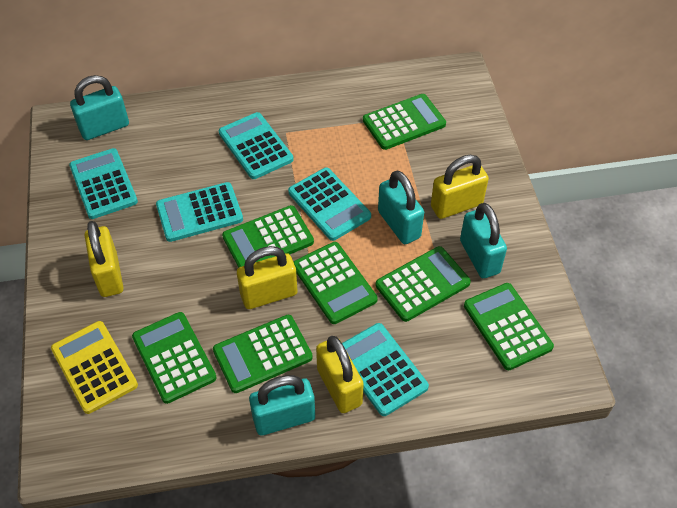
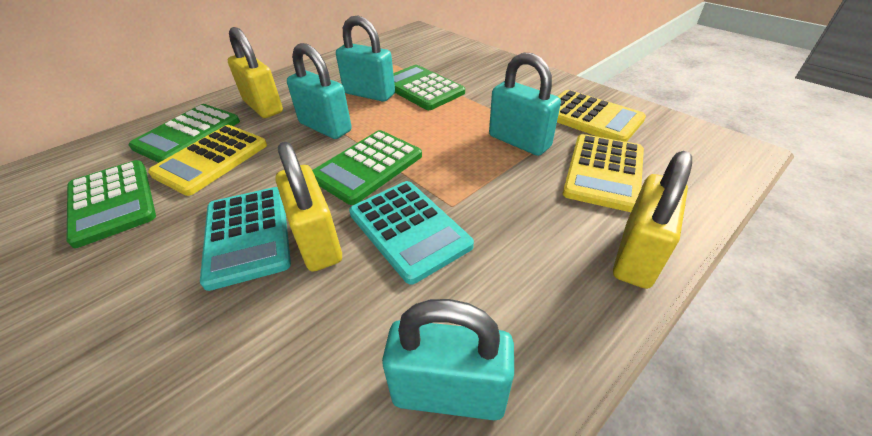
green calculator: 7 -> 4
turquoise calculator: 5 -> 2
yellow calculator: 1 -> 3
yellow padlock: 4 -> 3

